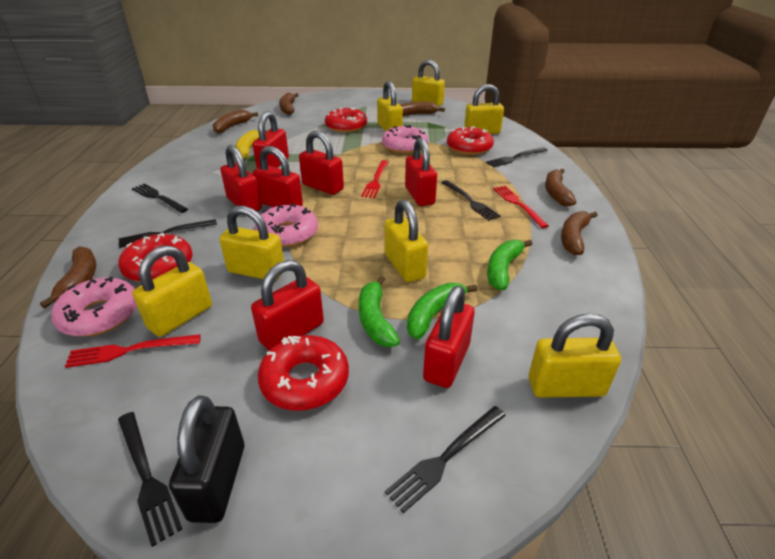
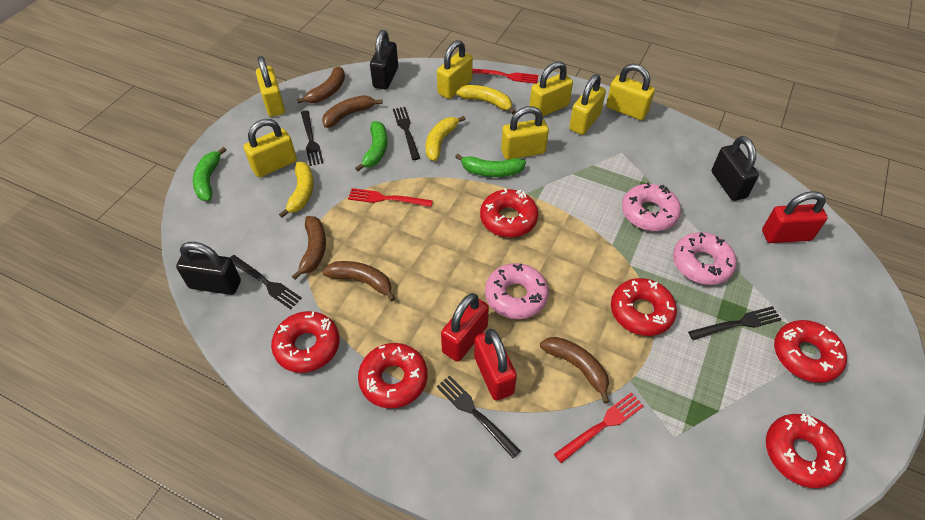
black fork: 6 -> 5
black padlock: 1 -> 3
brown banana: 6 -> 5
red donut: 4 -> 6
red padlock: 7 -> 3
yellow banana: 1 -> 3

